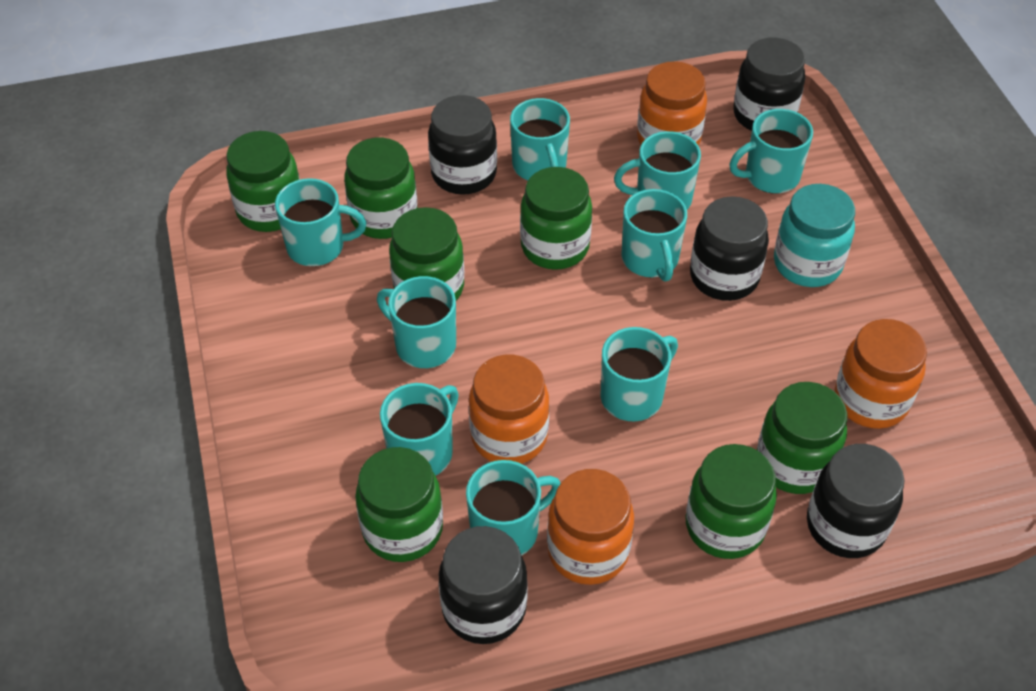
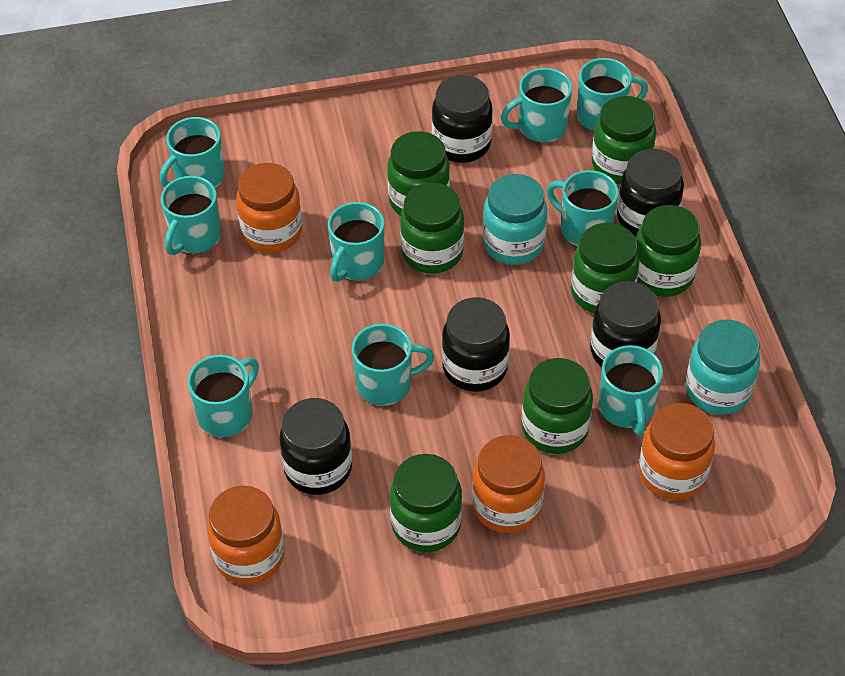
turquoise jar: 1 -> 2

